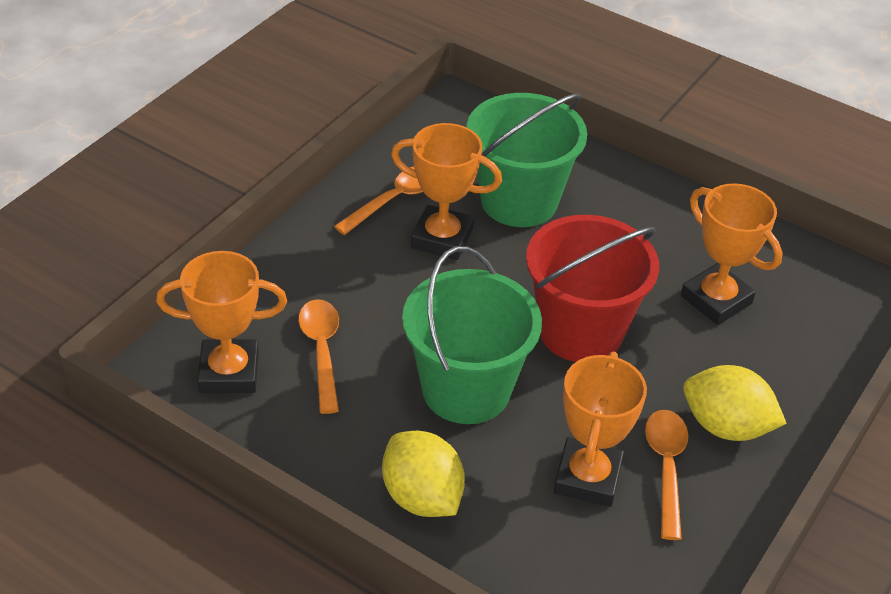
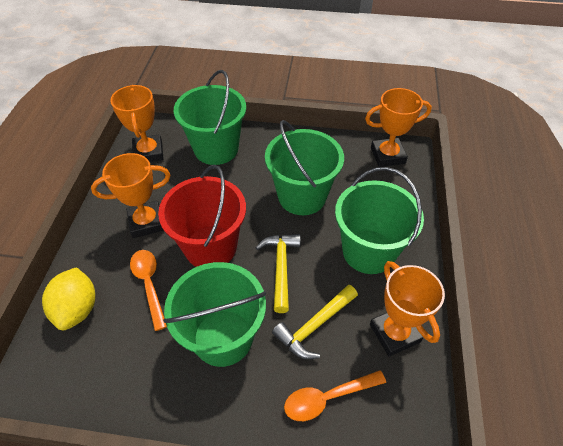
green bucket: 2 -> 4
orange spoon: 3 -> 2
yellow hammer: 0 -> 2
yellow lemon: 2 -> 1

